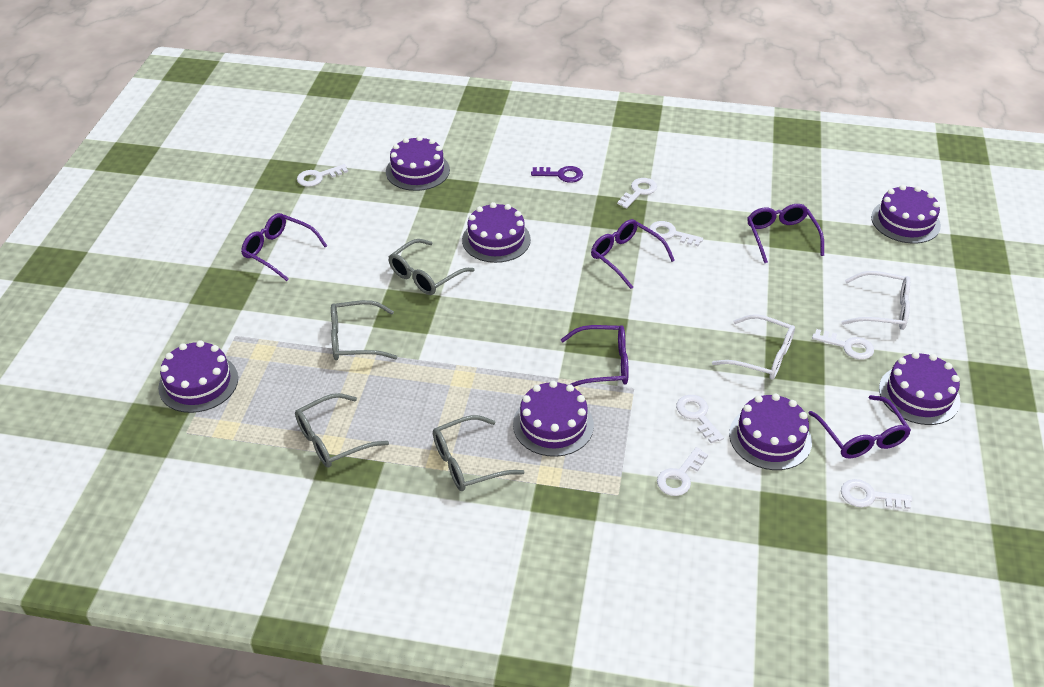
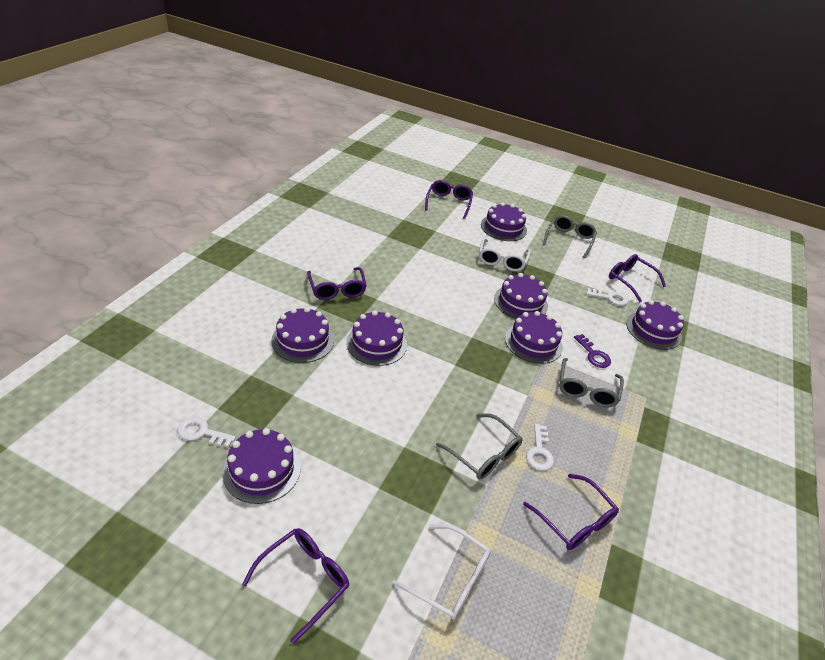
grey glasses: 4 -> 3
white key: 7 -> 3

